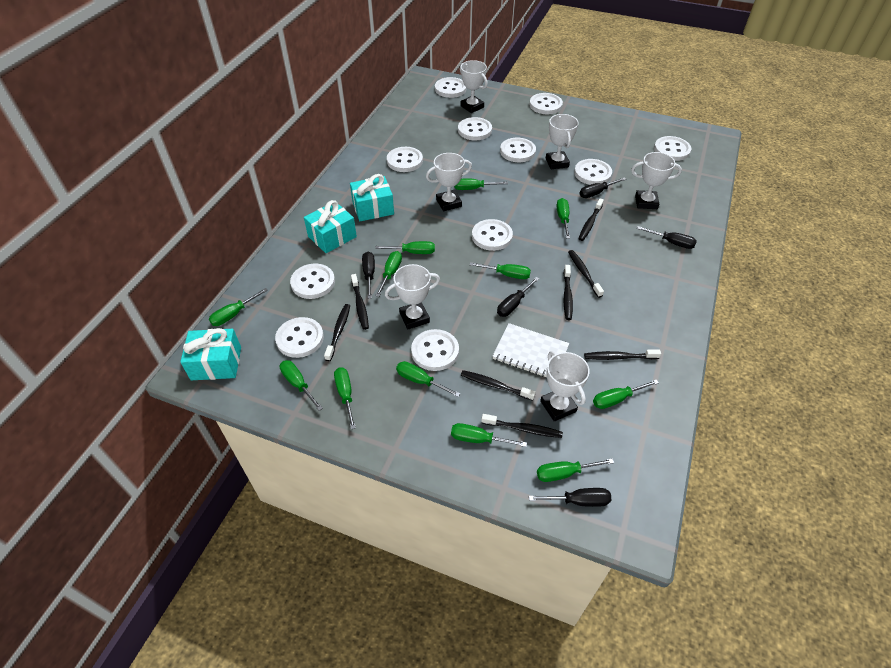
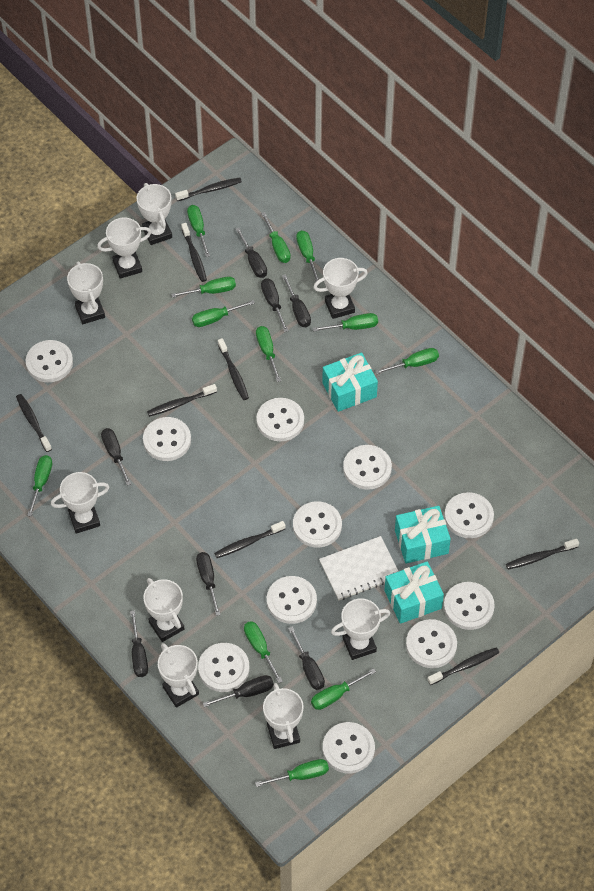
black screwdriver: 5 -> 8
white trophy: 6 -> 9

